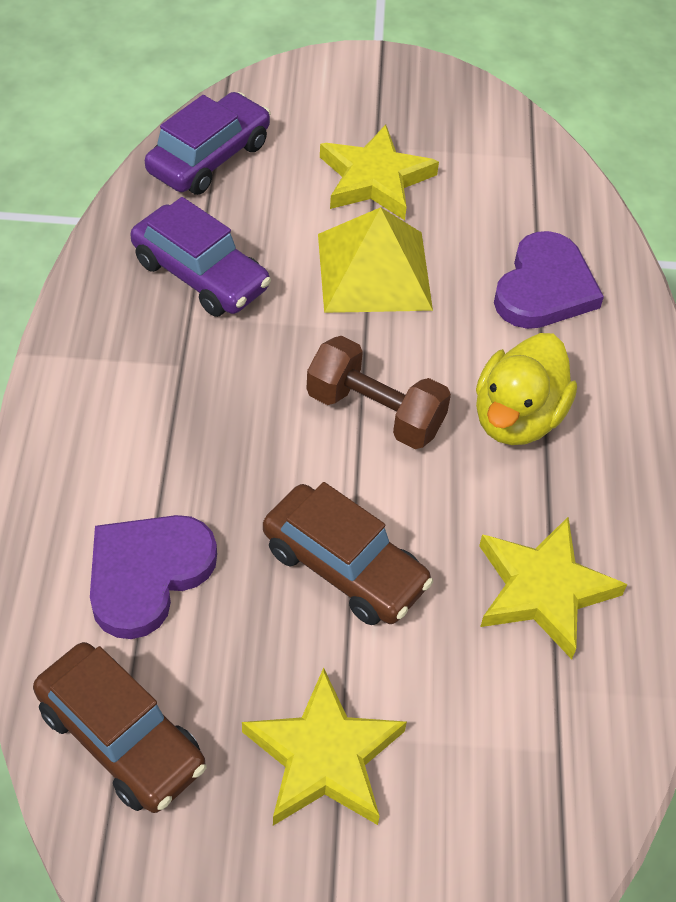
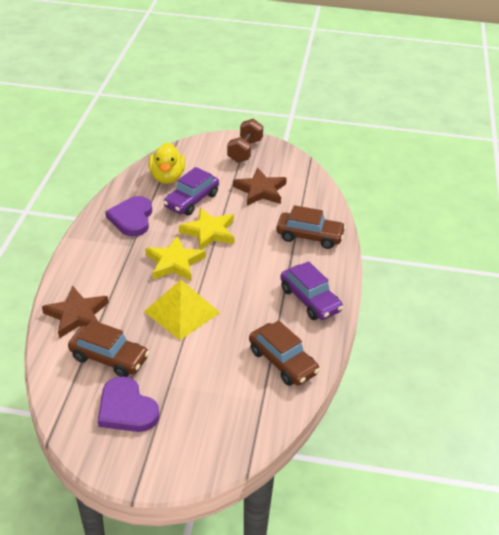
brown car: 2 -> 3
brown star: 0 -> 2
yellow star: 3 -> 2

